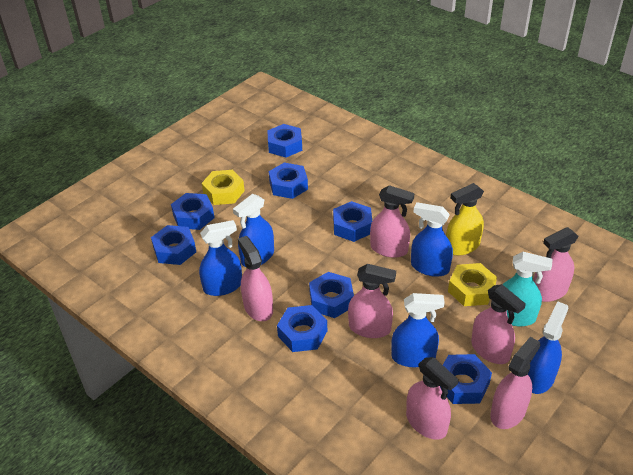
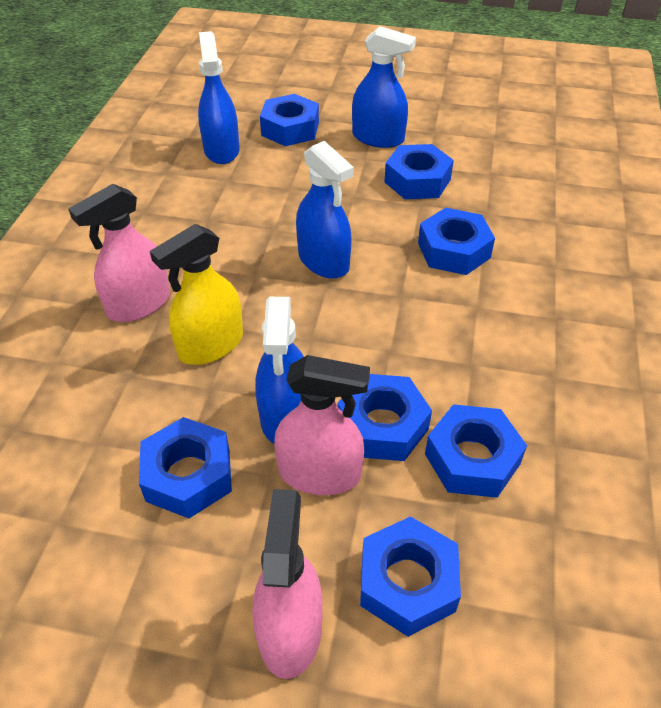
blue nut: 8 -> 7
blue spray bottle: 5 -> 4
pink spray bottle: 7 -> 3
turquoise spray bottle: 1 -> 0
yellow nut: 2 -> 0

